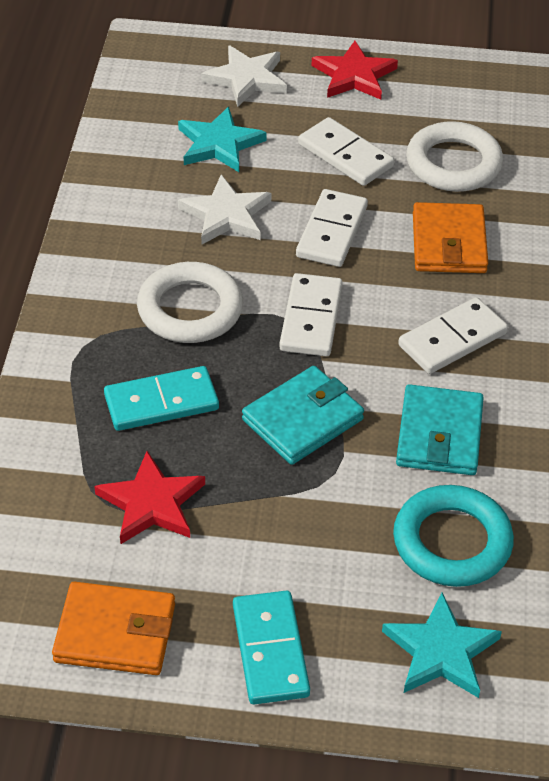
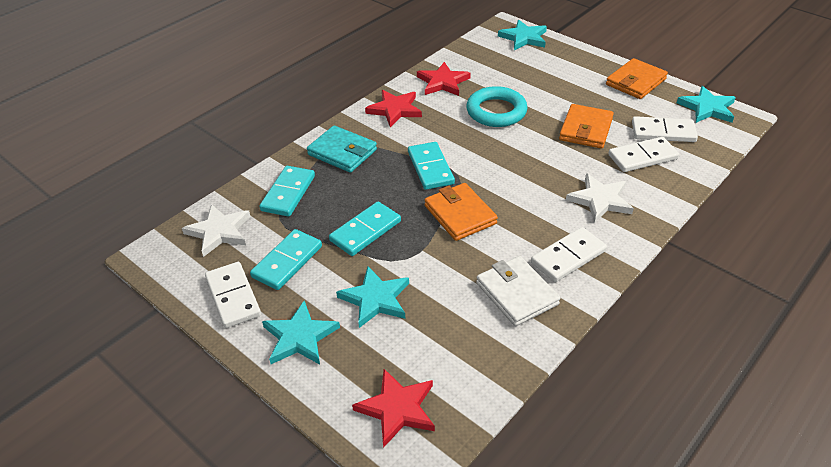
orange wallet: 2 -> 3
red star: 2 -> 3
turquoise domino: 2 -> 4
turquoise star: 2 -> 4
turquoise wallet: 2 -> 1
white ring: 2 -> 0
white wallet: 0 -> 1

